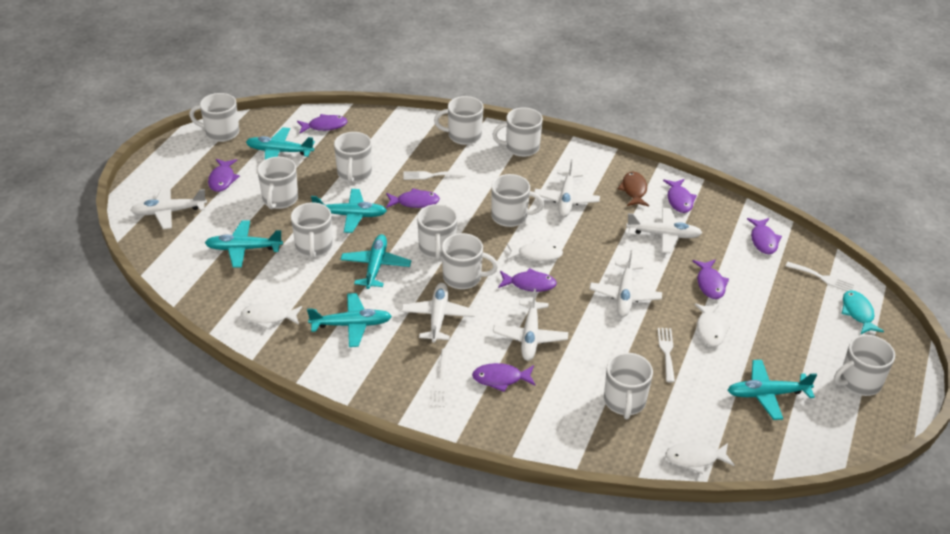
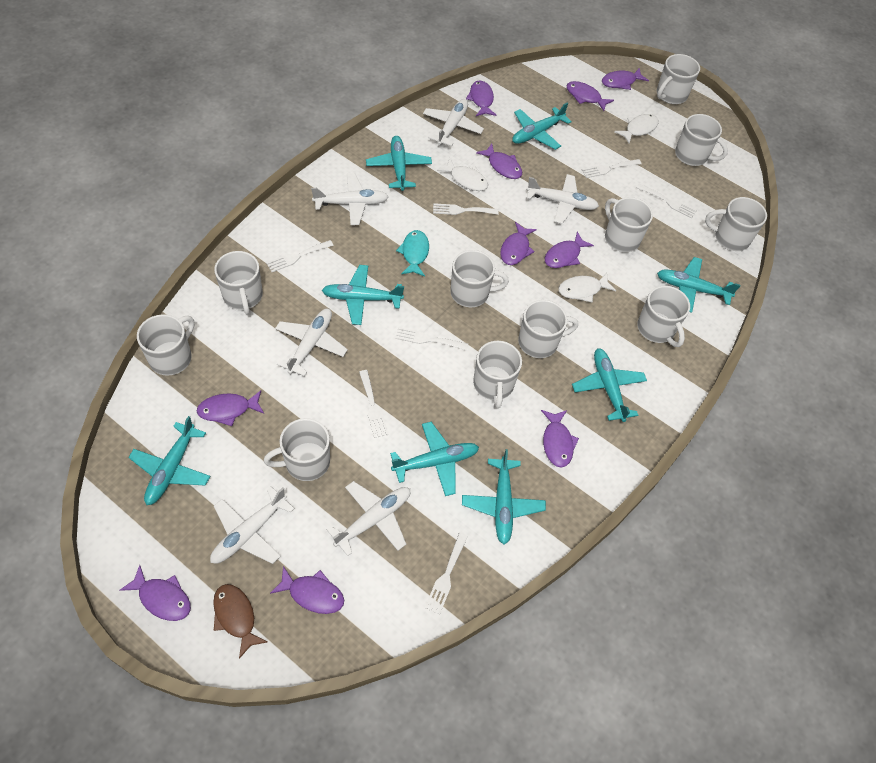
purple fish: 8 -> 10
turquoise plane: 6 -> 8
white fish: 4 -> 3
white fork: 4 -> 7

